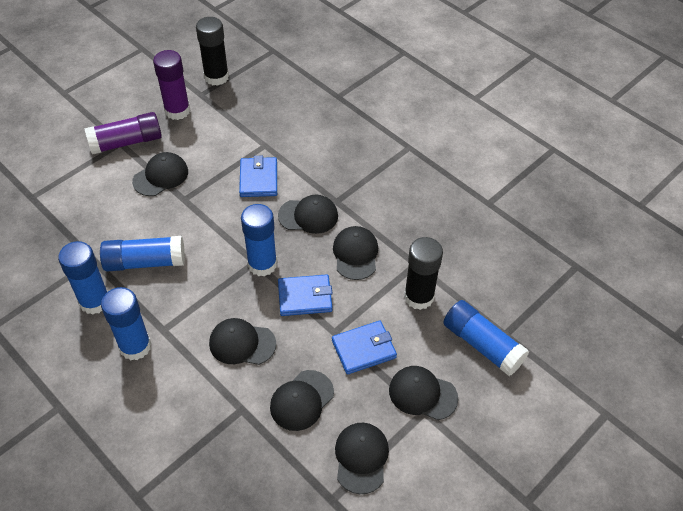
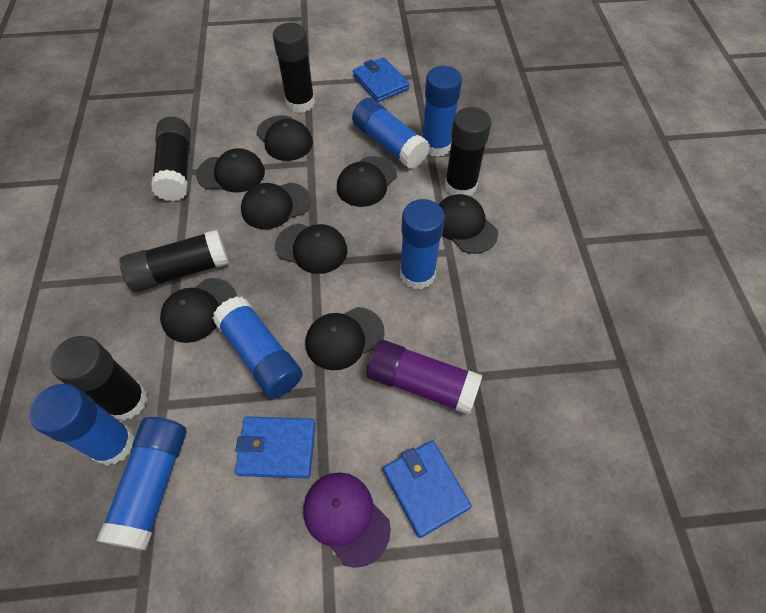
black cap: 7 -> 8
black glue stick: 2 -> 5
blue glue stick: 5 -> 6
purple cap: 0 -> 1
purple glue stick: 2 -> 1

